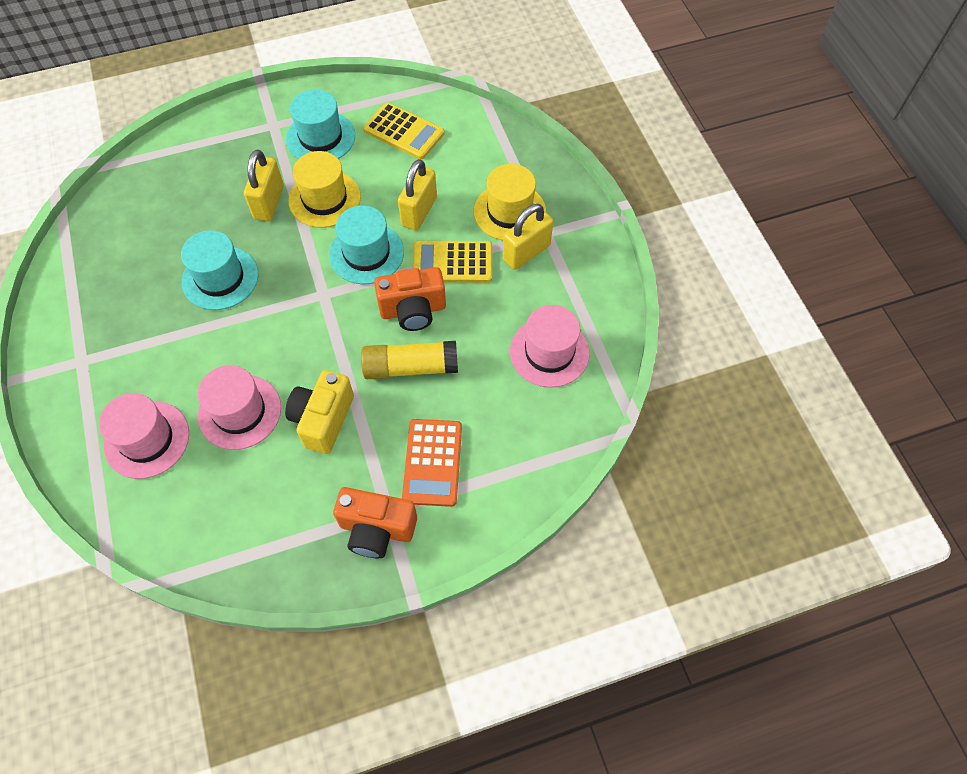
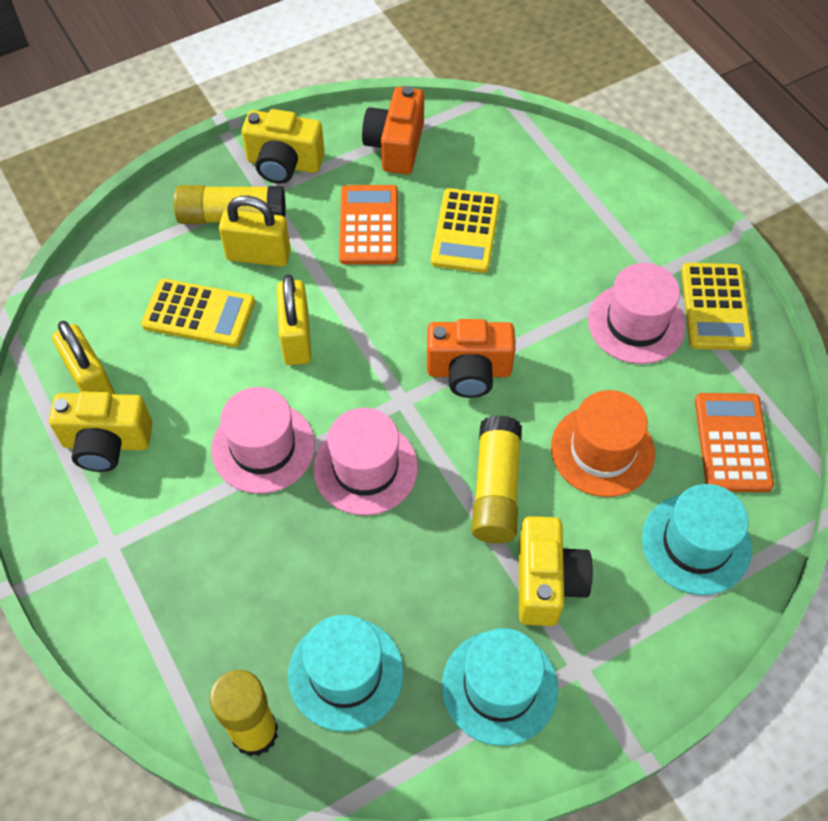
orange calculator: 1 -> 2
orange hat: 0 -> 1
yellow calculator: 2 -> 3
yellow camera: 1 -> 3
yellow glue stick: 1 -> 3
yellow hat: 2 -> 0

